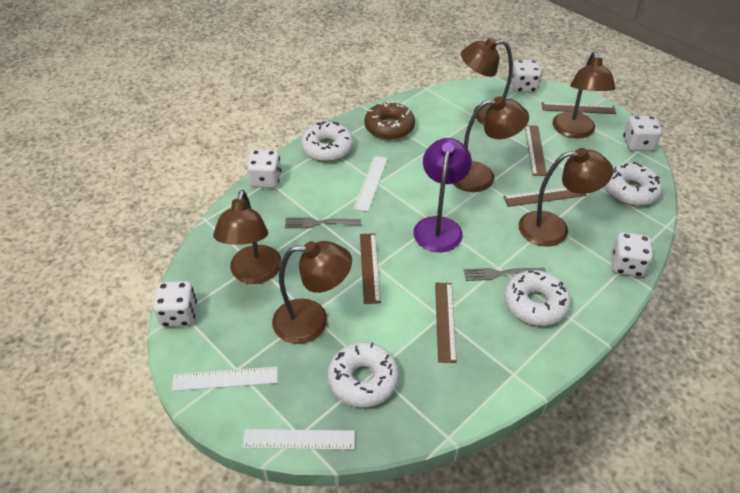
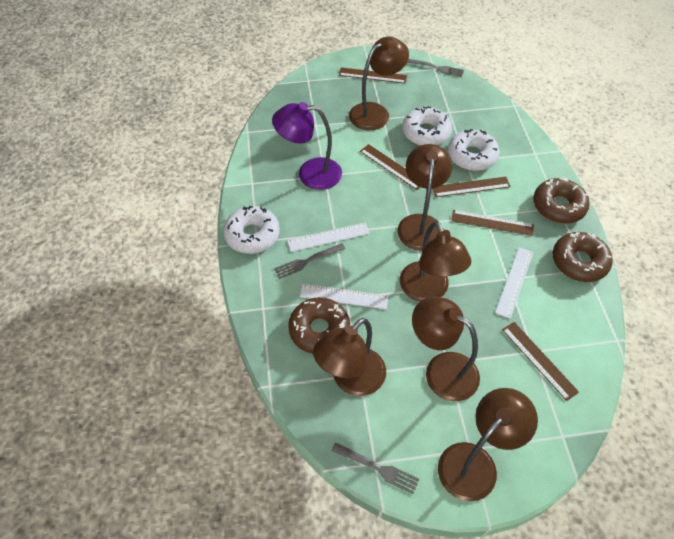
brown donut: 1 -> 3
grey fork: 2 -> 3
white dice: 5 -> 0
white donut: 4 -> 3

